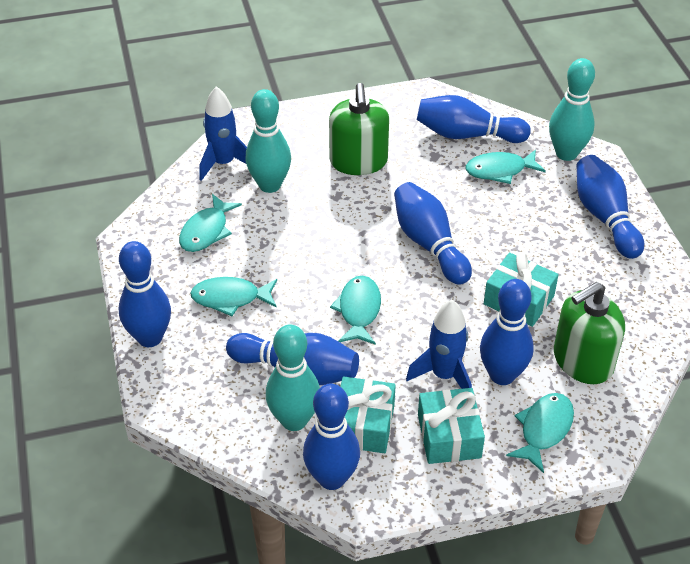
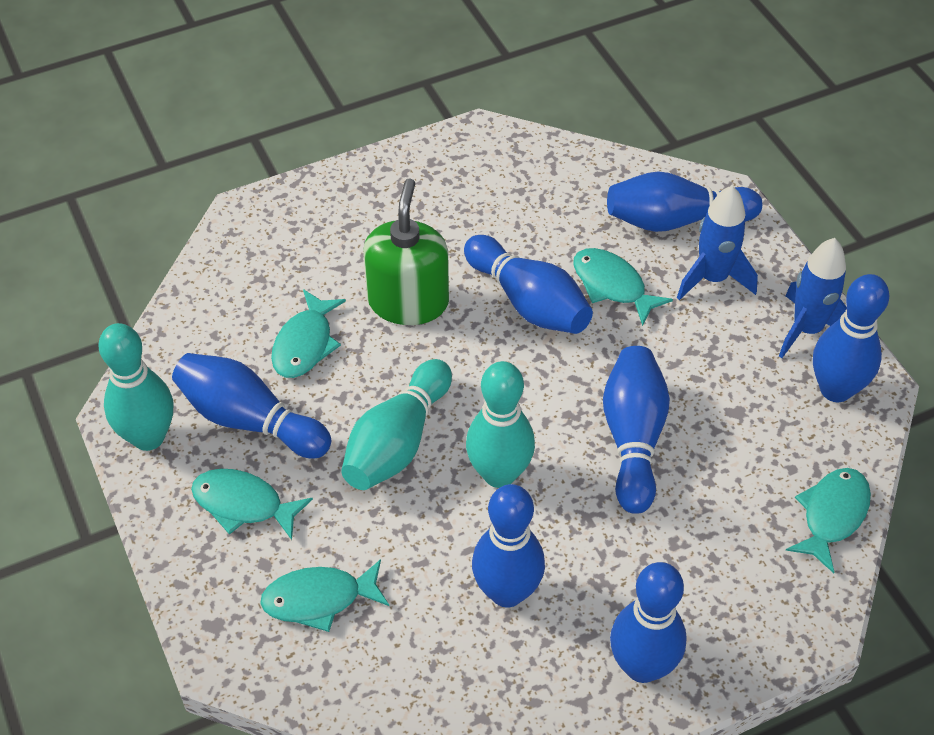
green soap dispenser: 2 -> 1
turquoise gift: 3 -> 0

